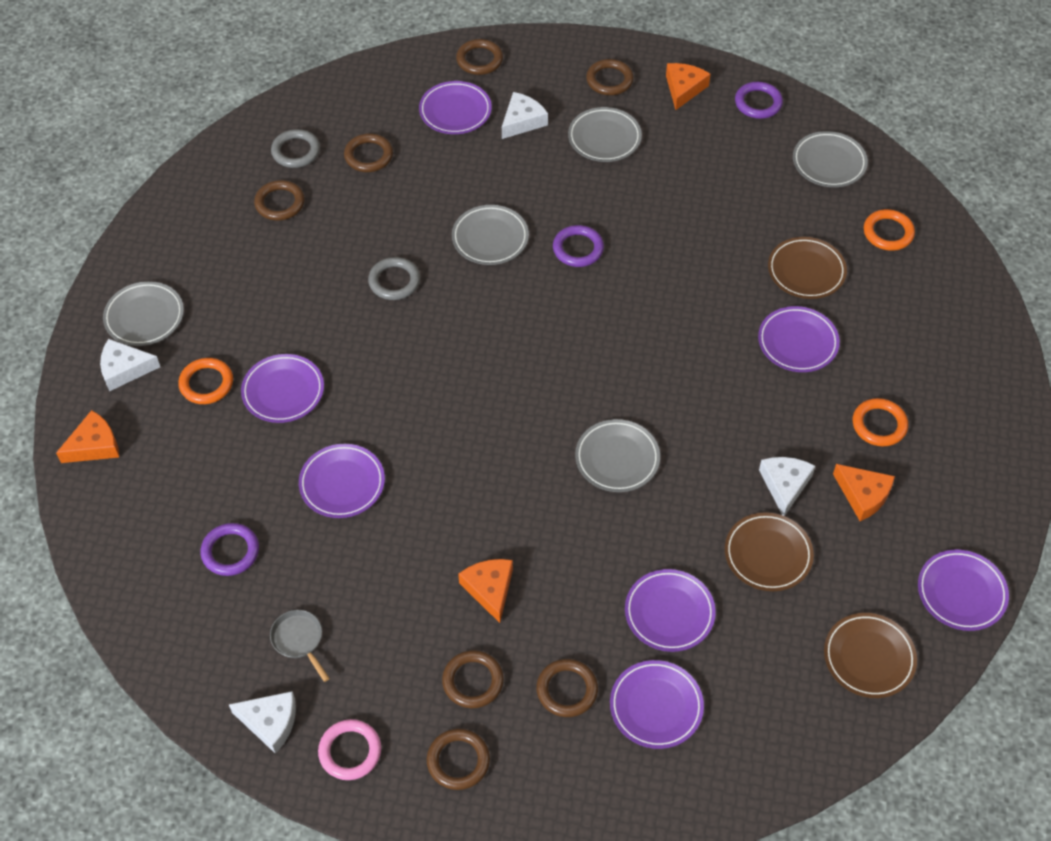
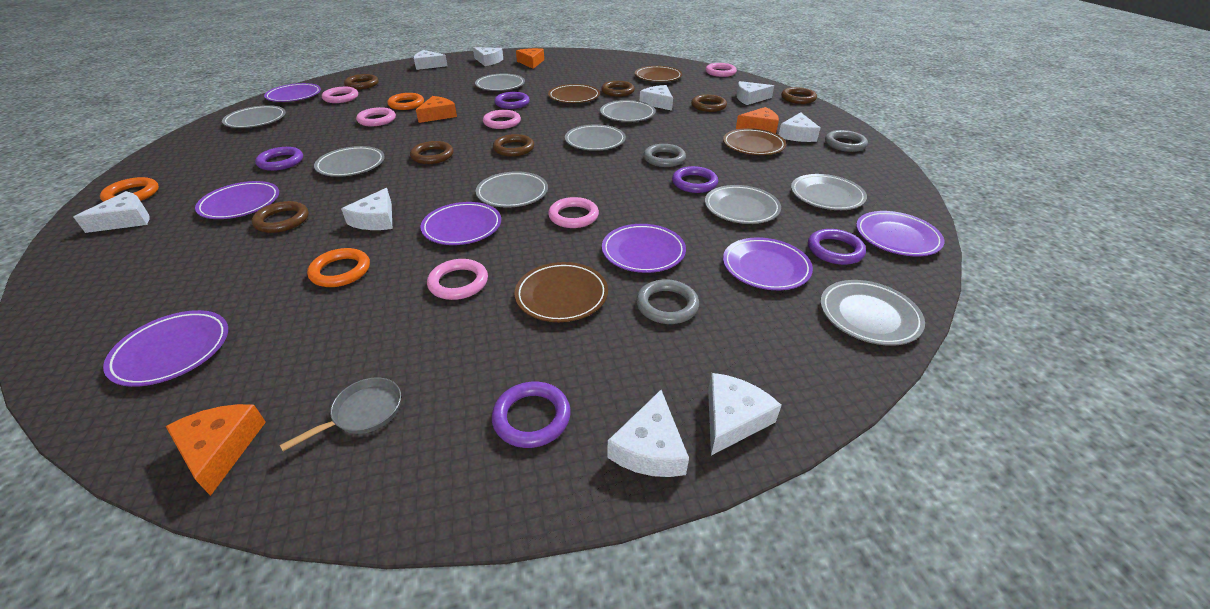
brown plate: 3 -> 4
grey plate: 5 -> 9
grey ring: 2 -> 3
pink ring: 1 -> 6
purple ring: 3 -> 5
white cheese: 4 -> 9

